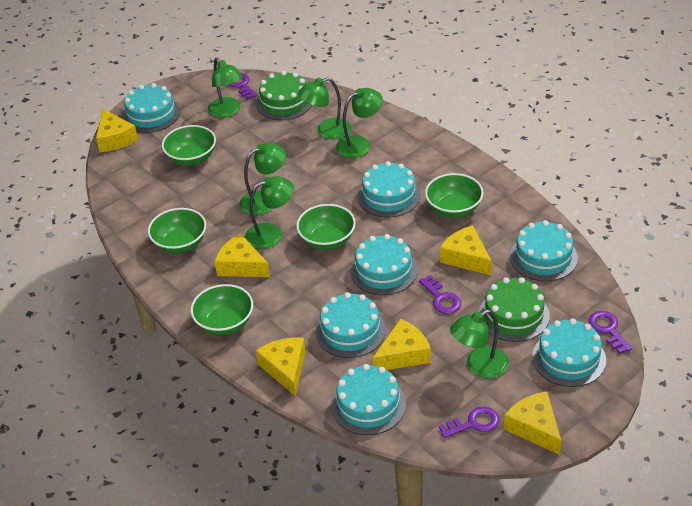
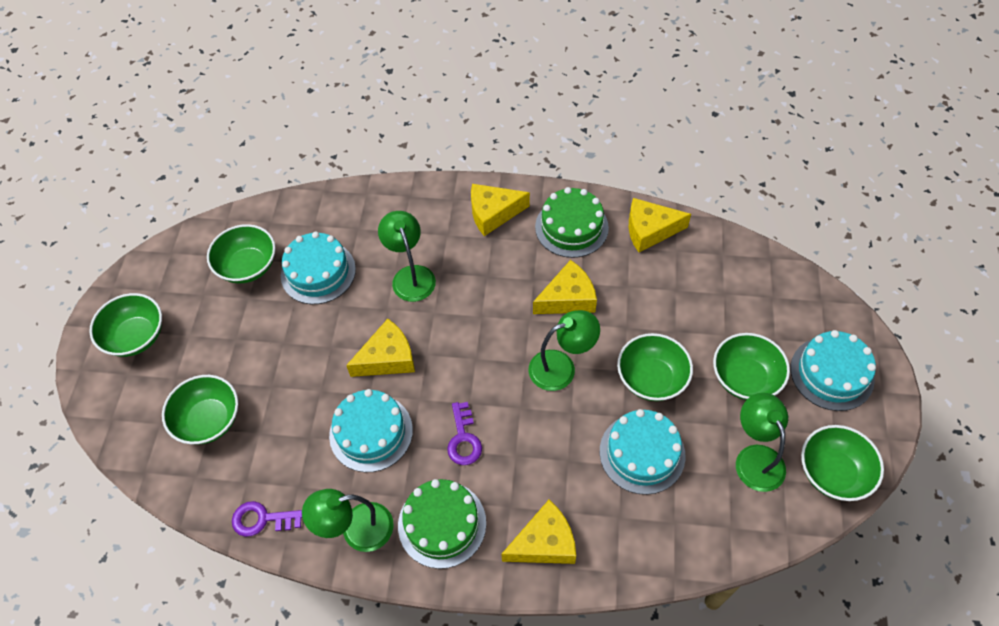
green bowl: 5 -> 6
green lamp: 6 -> 4
purple key: 4 -> 2
turquoise cake: 7 -> 4
yellow cheese: 6 -> 5

